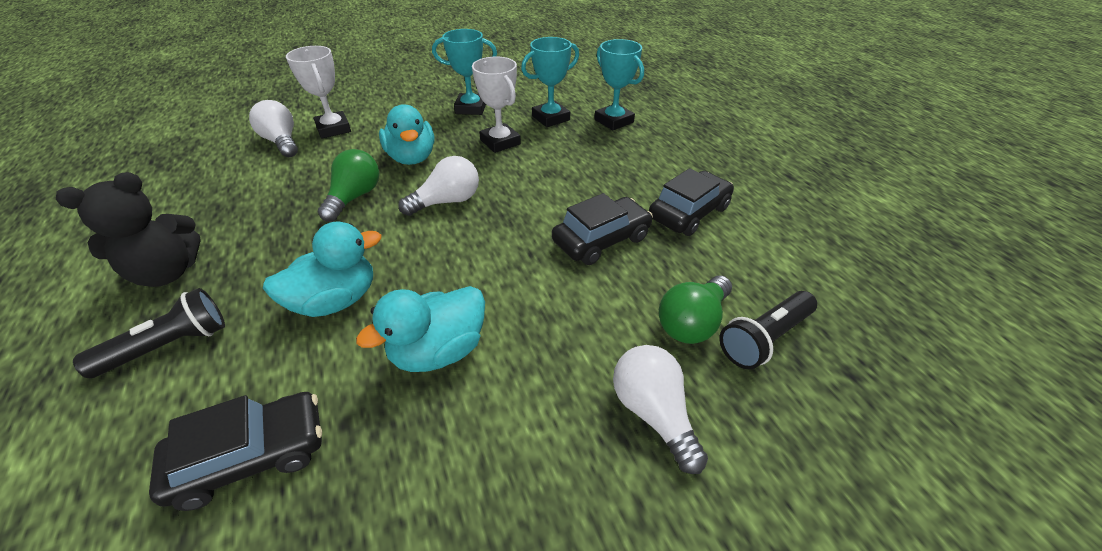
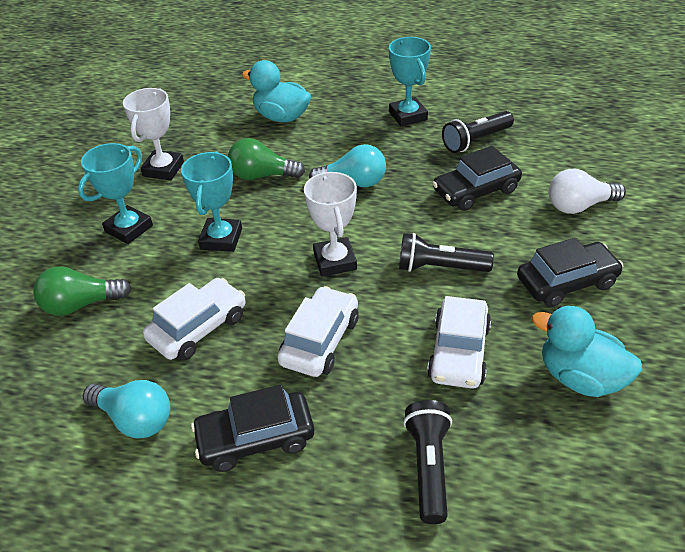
black flashlight: 2 -> 3
black teddy bear: 1 -> 0
turquoise duck: 3 -> 2
turquoise light bulb: 0 -> 2
white car: 0 -> 3
white light bulb: 3 -> 1

